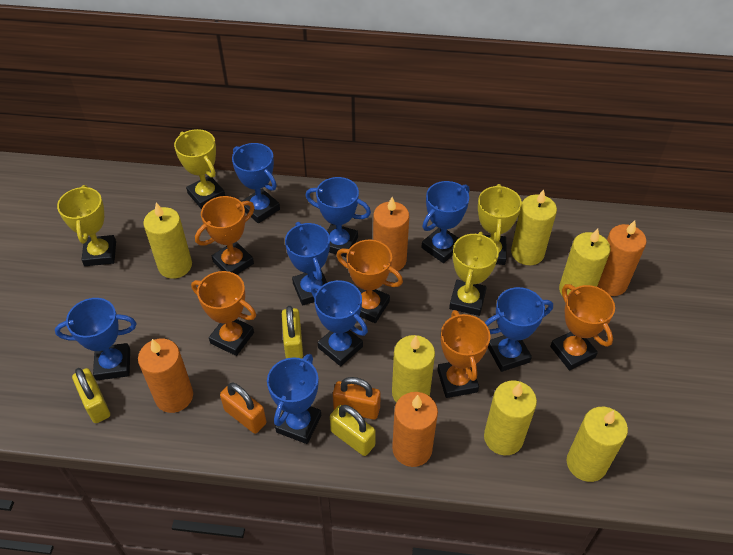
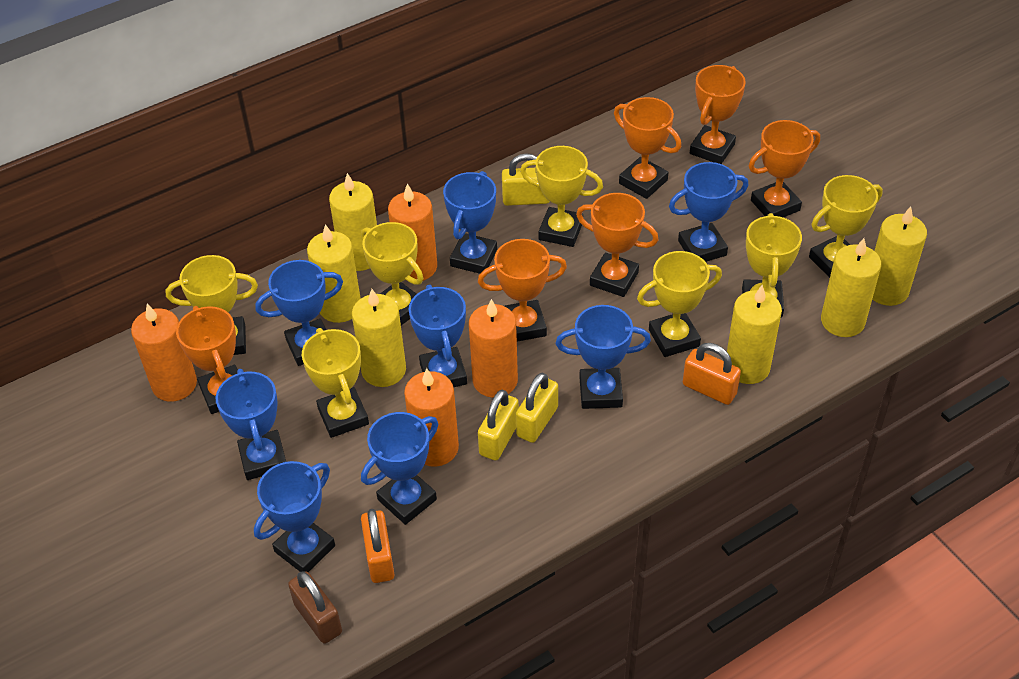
brown padlock: 0 -> 1
orange trophy: 5 -> 6
yellow trophy: 4 -> 7

